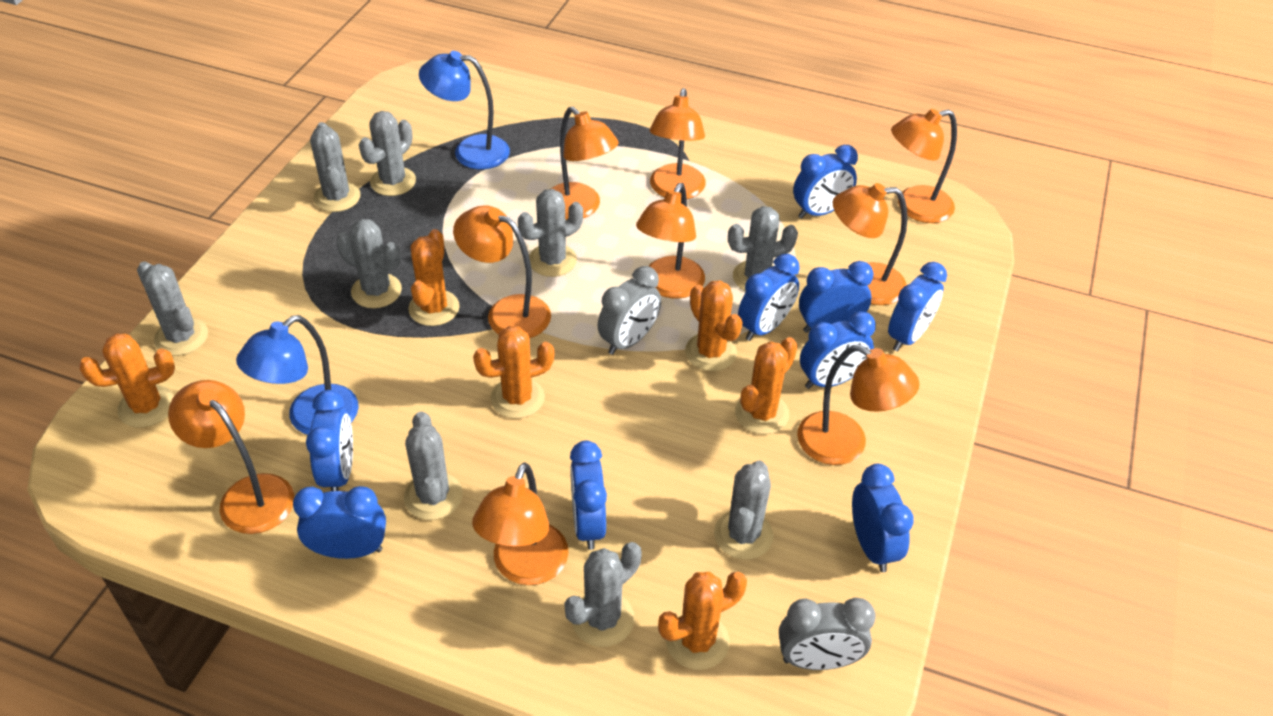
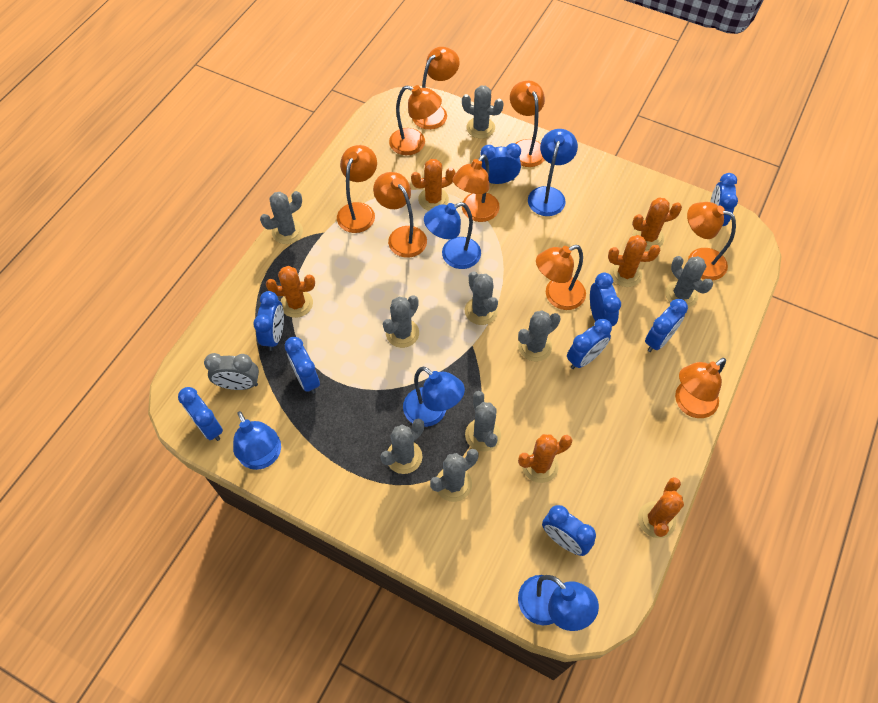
blue lamp: 2 -> 5
grey clock: 2 -> 1

